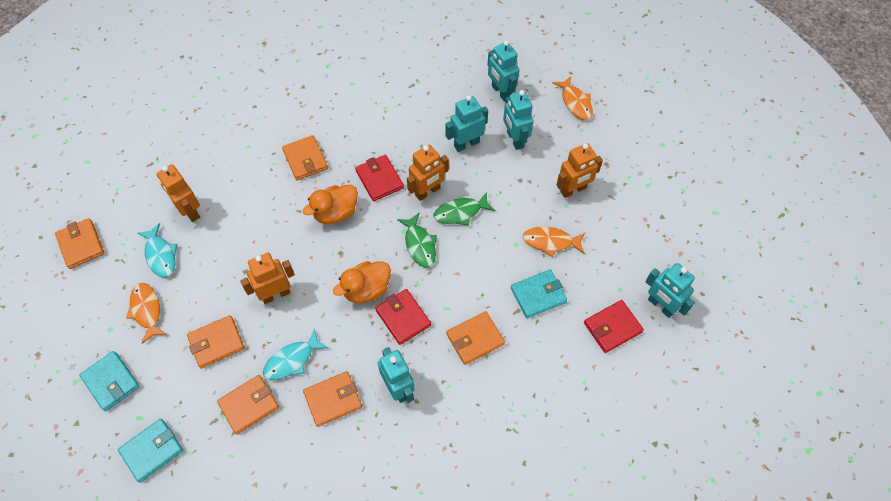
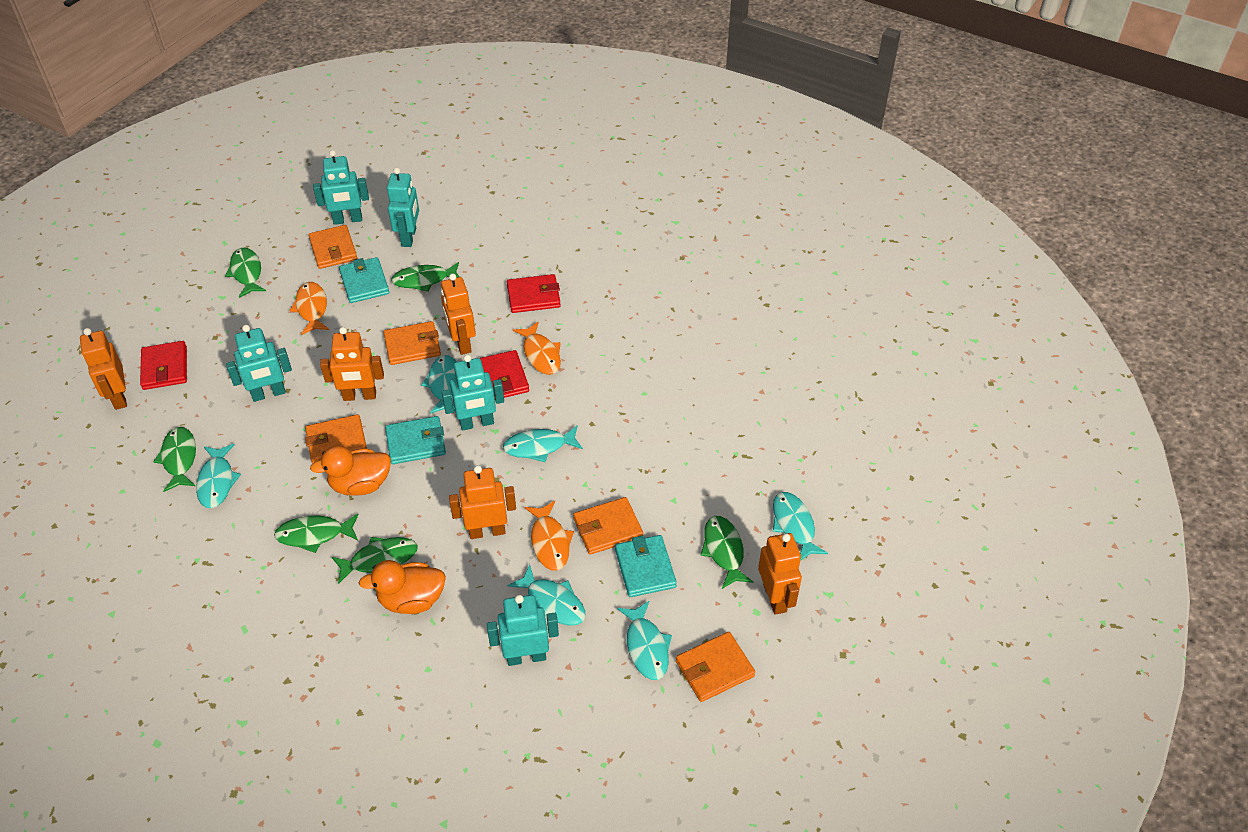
green fish: 2 -> 6
orange robot: 4 -> 5
orange wallet: 6 -> 5
turquoise fish: 2 -> 6

